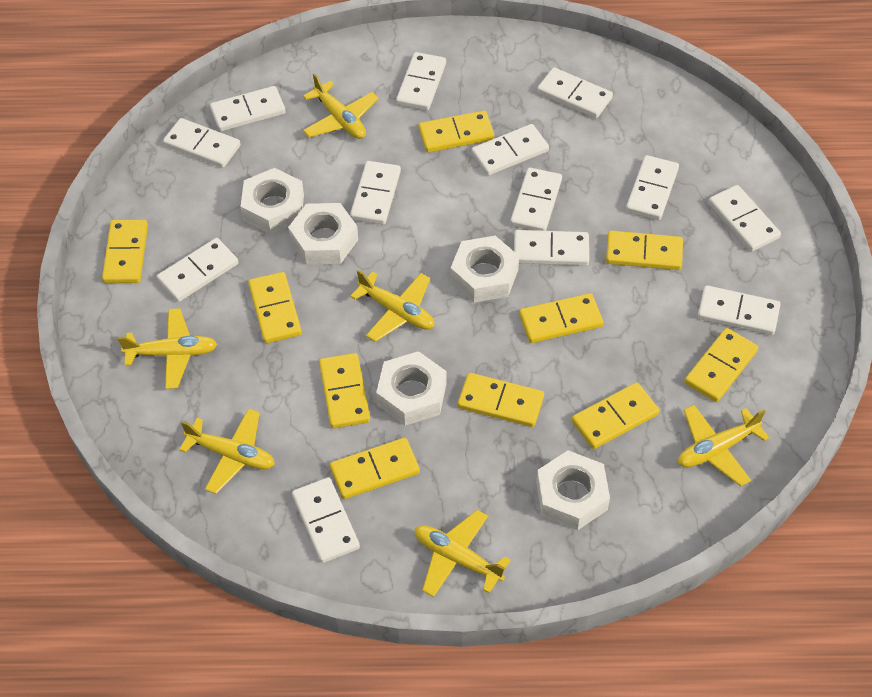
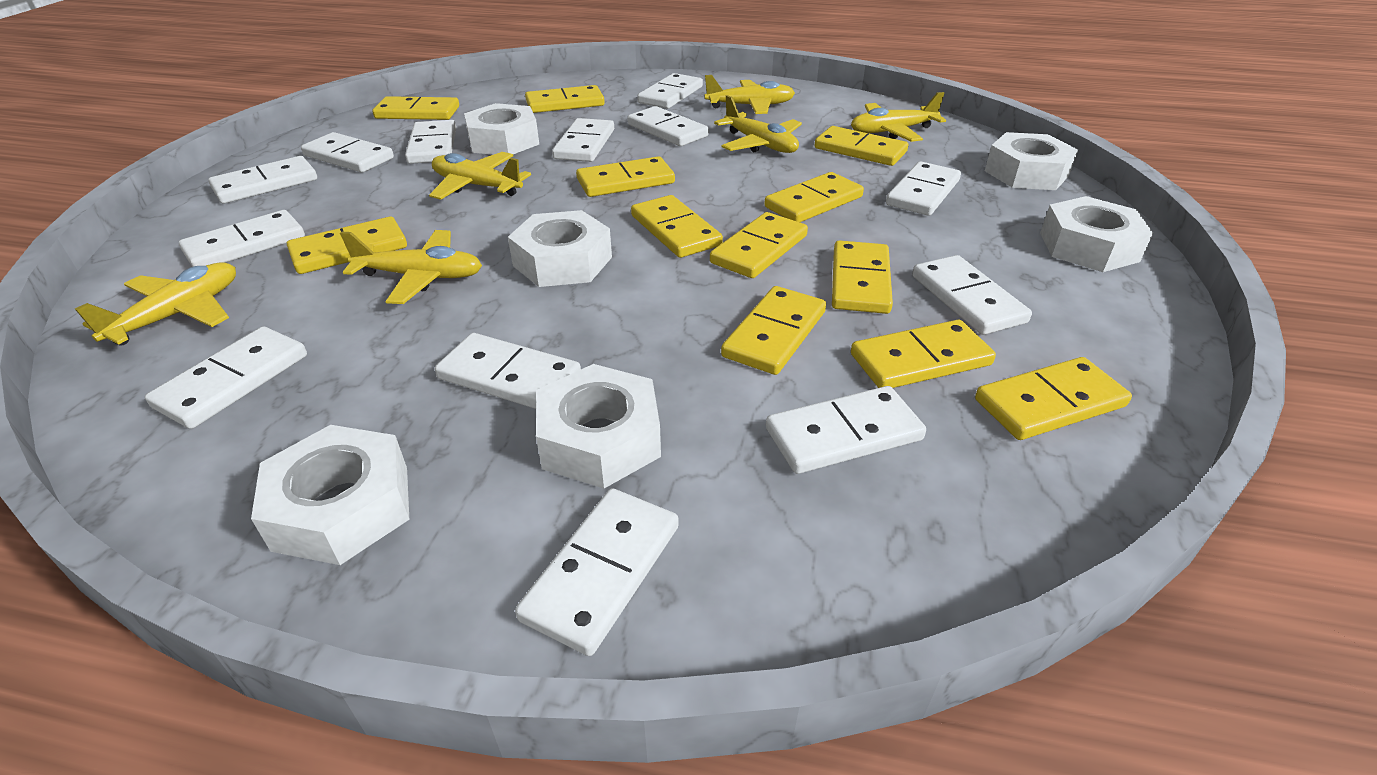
white nut: 5 -> 6
yellow domino: 10 -> 12

